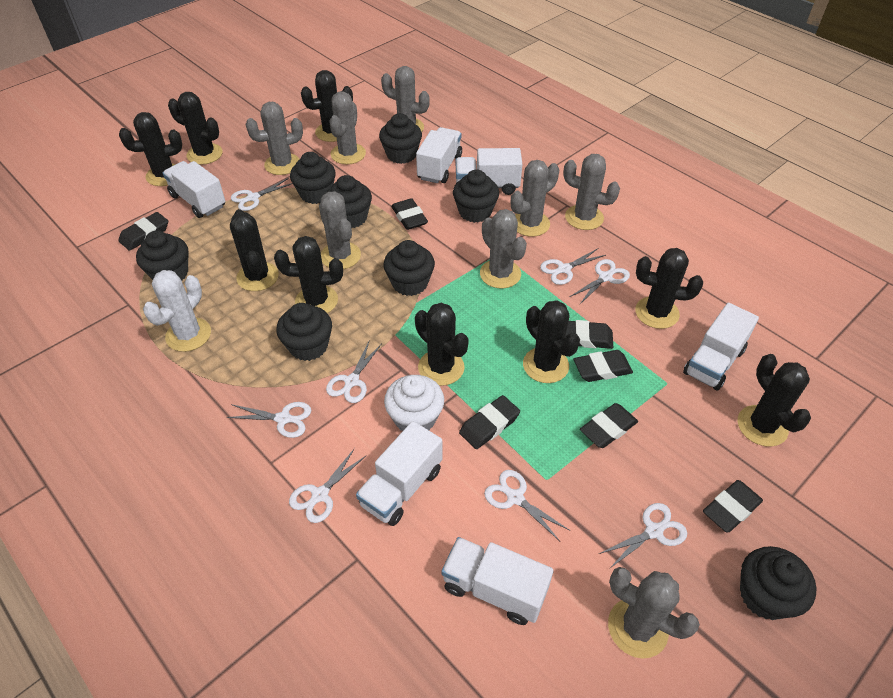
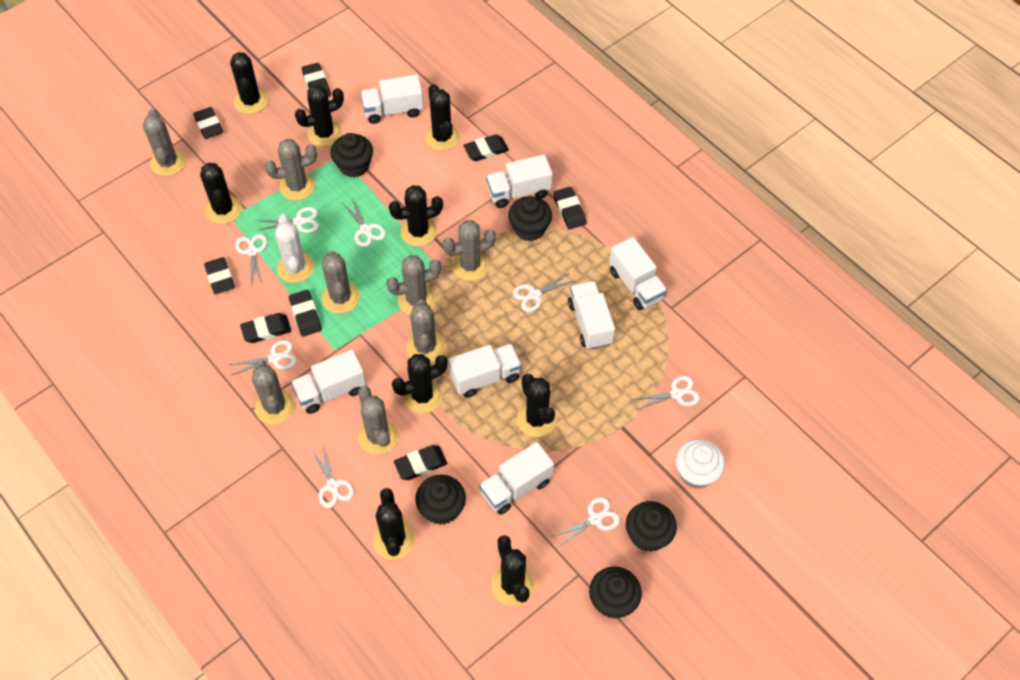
black cupcake: 8 -> 5
black eraser: 7 -> 8
white truck: 6 -> 7

